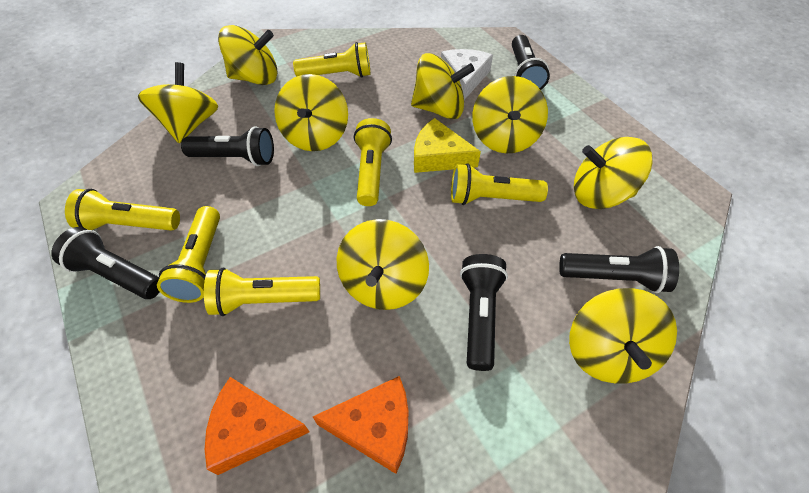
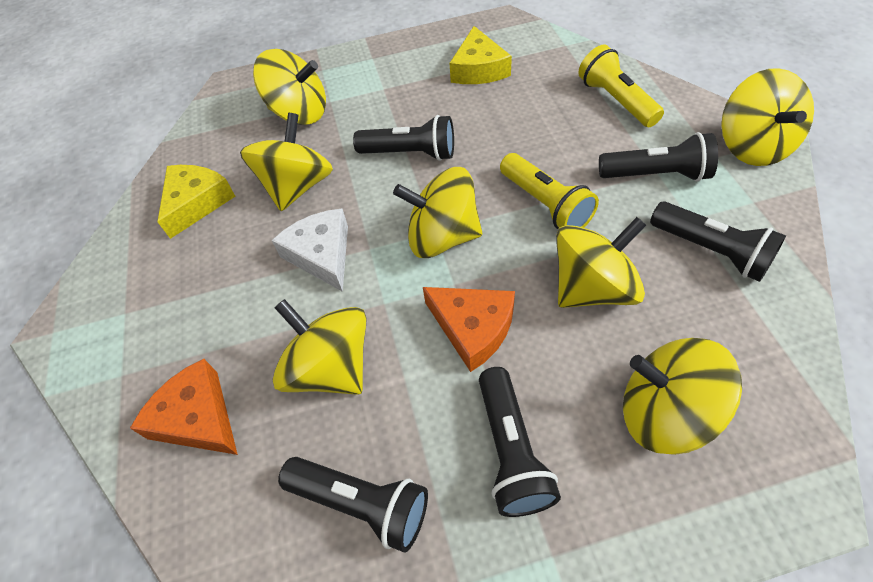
yellow cheese: 1 -> 2
yellow flashlight: 6 -> 2
yellow spinning top: 8 -> 7

